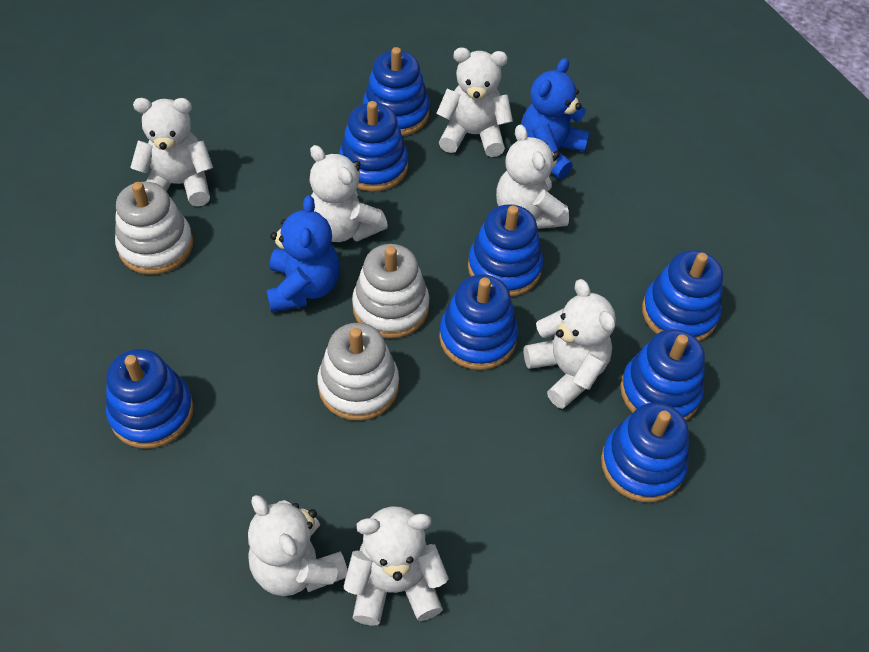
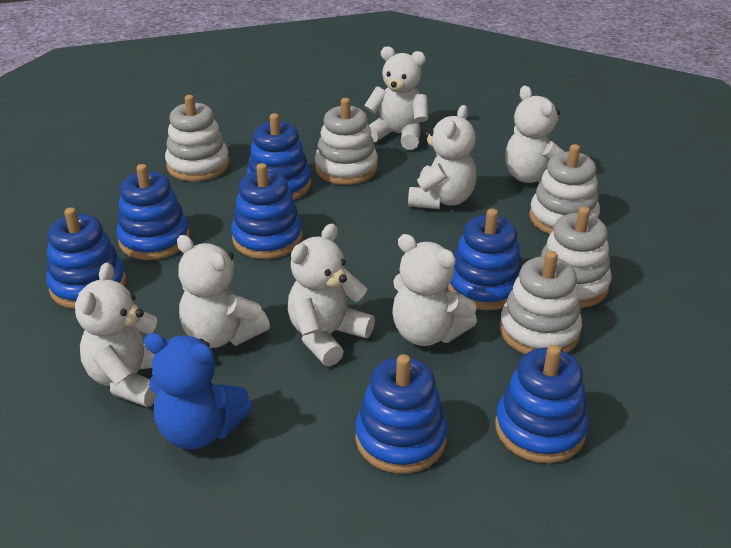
blue stacking toy: 8 -> 7
blue teddy bear: 2 -> 1
white stacking toy: 3 -> 5

